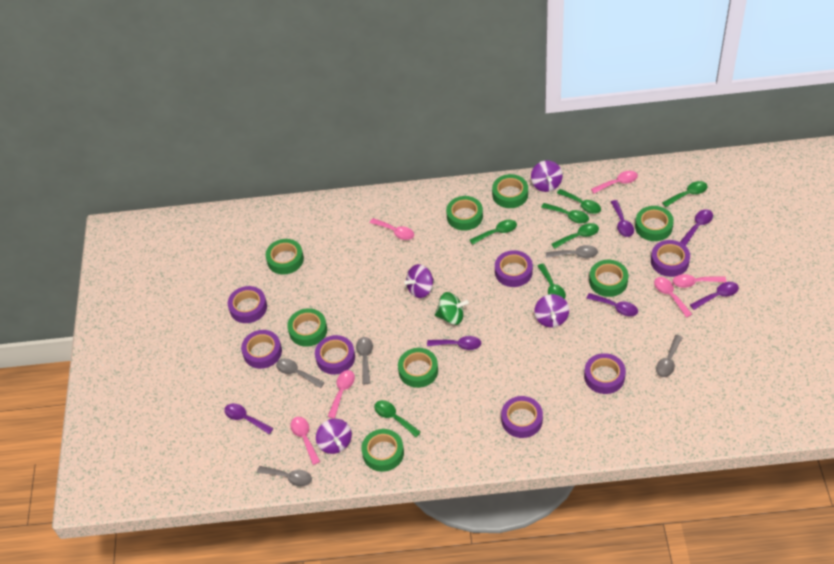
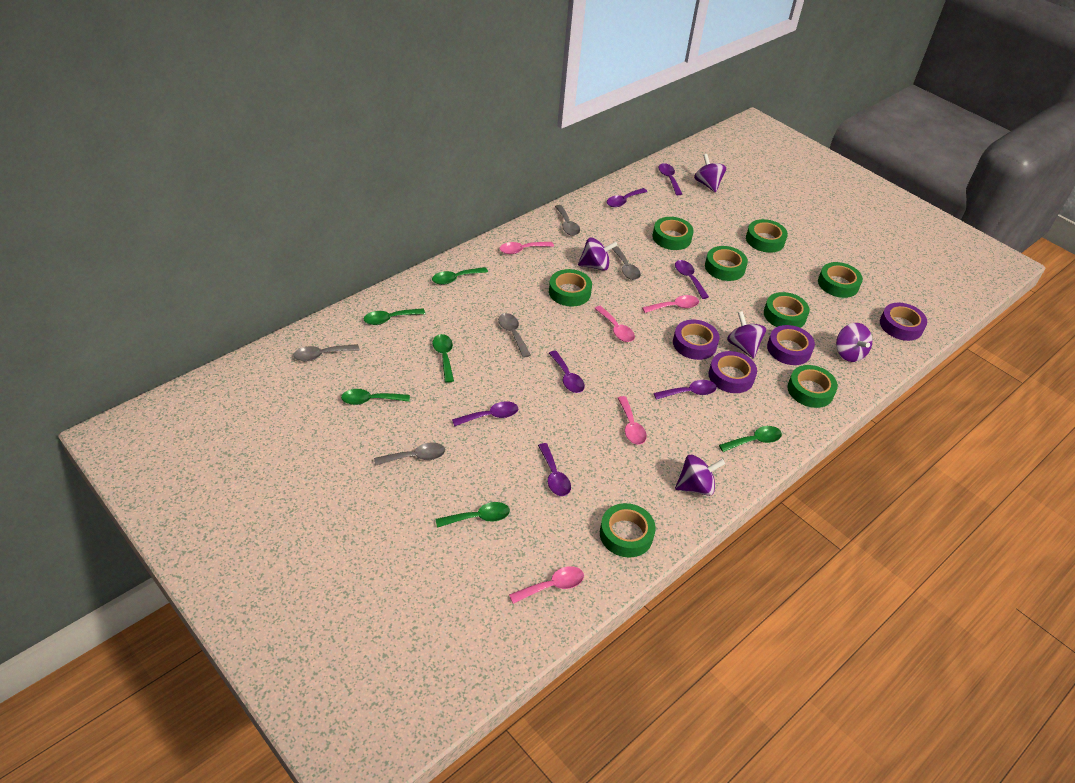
green spinning top: 1 -> 0
green spoon: 7 -> 6
pink spoon: 6 -> 5
purple spinning top: 4 -> 5
purple spoon: 6 -> 7
purple tape: 7 -> 4

